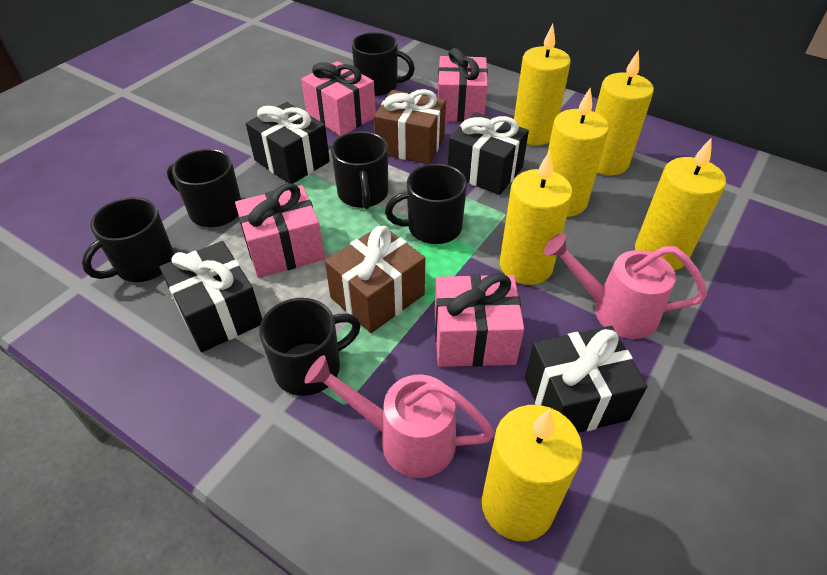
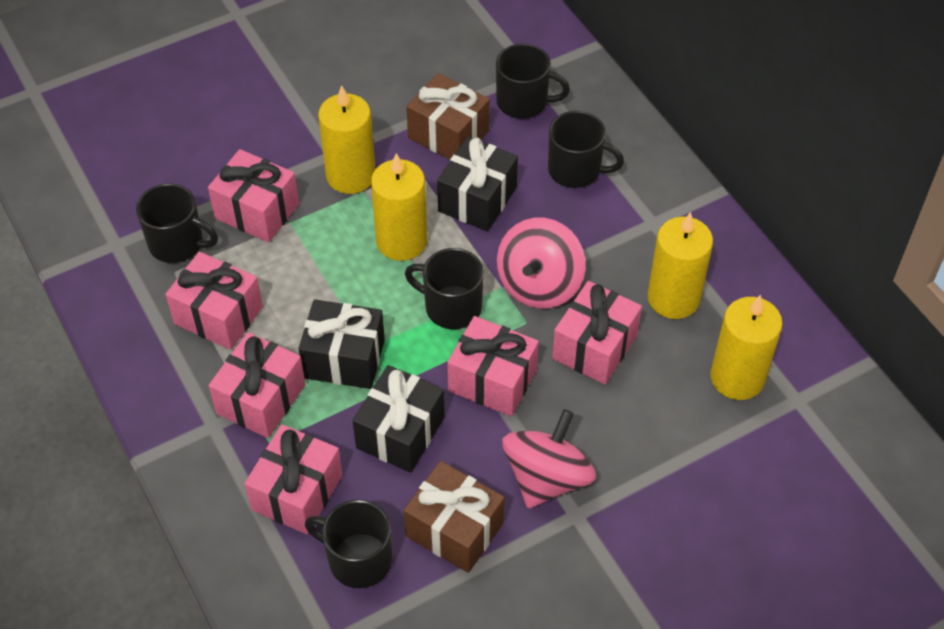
black gift: 4 -> 3
black mug: 6 -> 5
pink gift: 4 -> 6
pink spinning top: 0 -> 2
pink watering can: 2 -> 0
yellow candle: 6 -> 4

